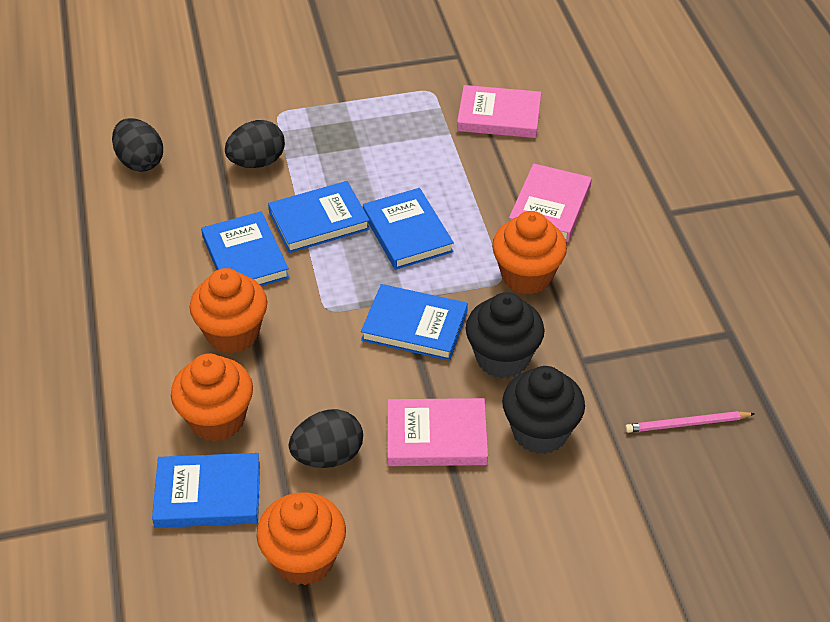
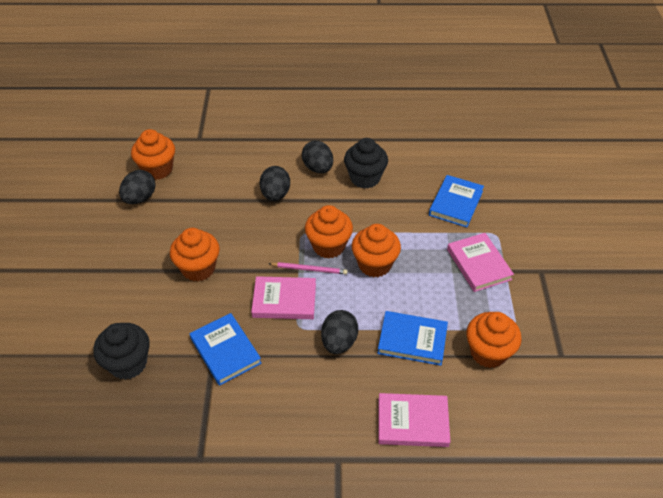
black egg: 3 -> 4
blue book: 5 -> 3
orange cupcake: 4 -> 5

